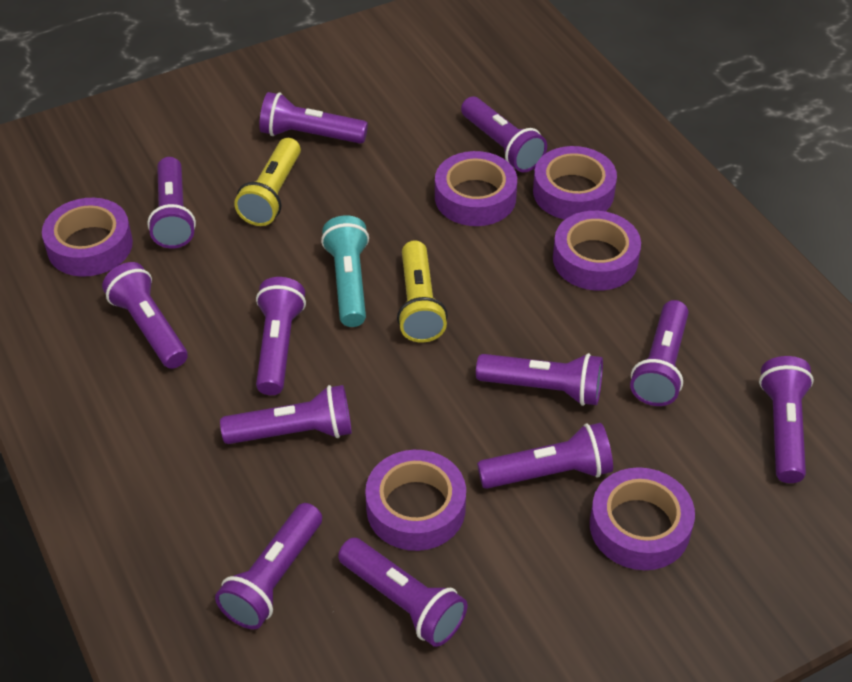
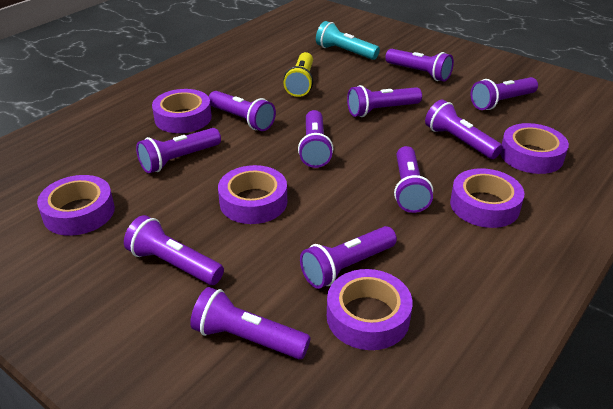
purple flashlight: 12 -> 11
yellow flashlight: 2 -> 1

